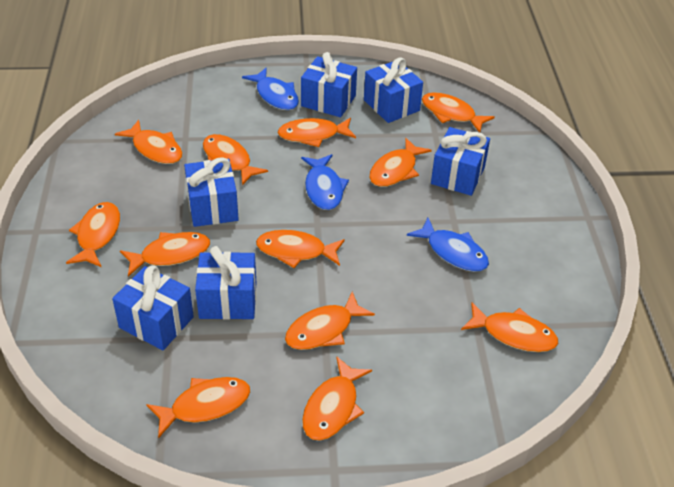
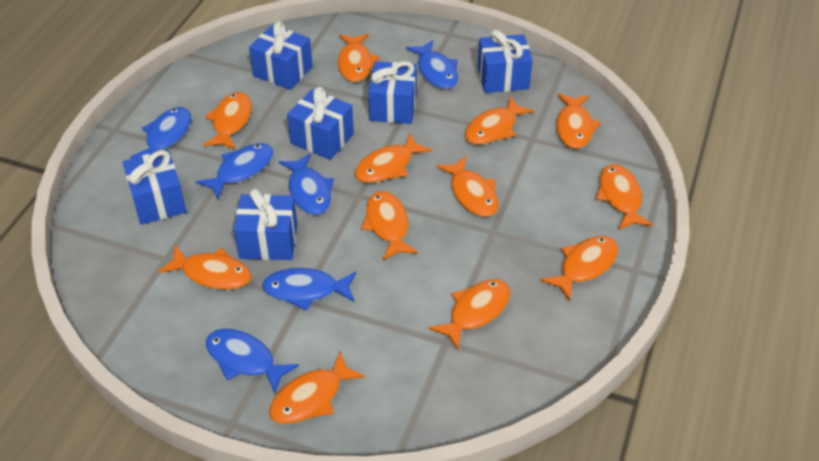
blue fish: 3 -> 6

